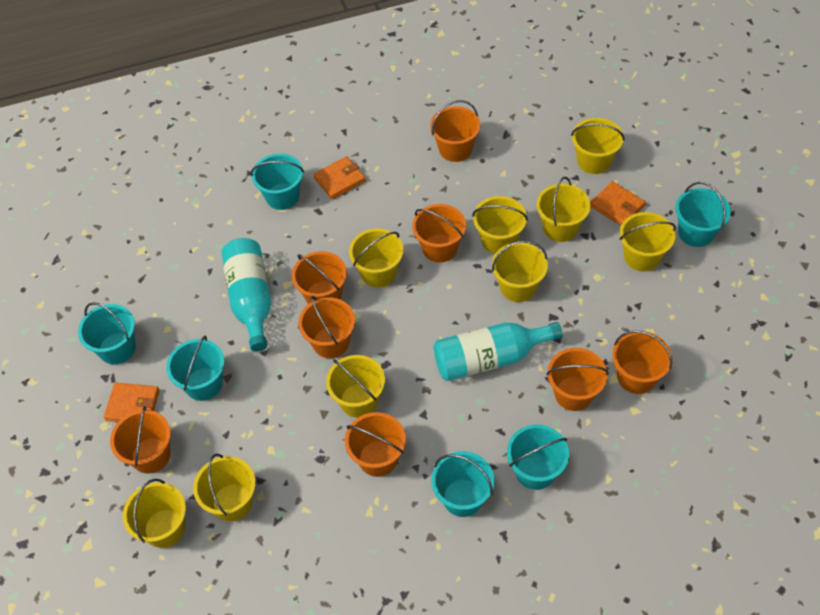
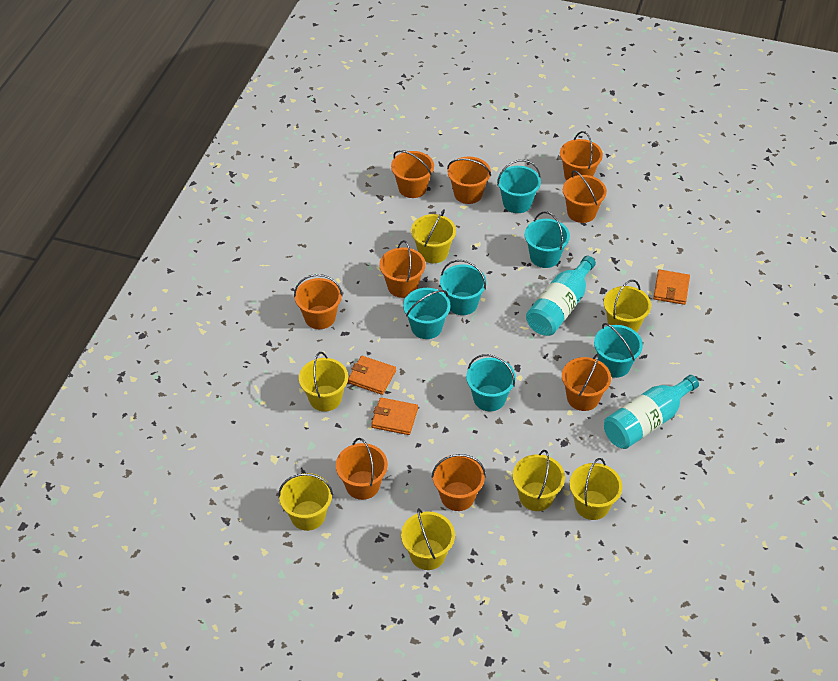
orange bucket: 8 -> 9
yellow bucket: 9 -> 7

